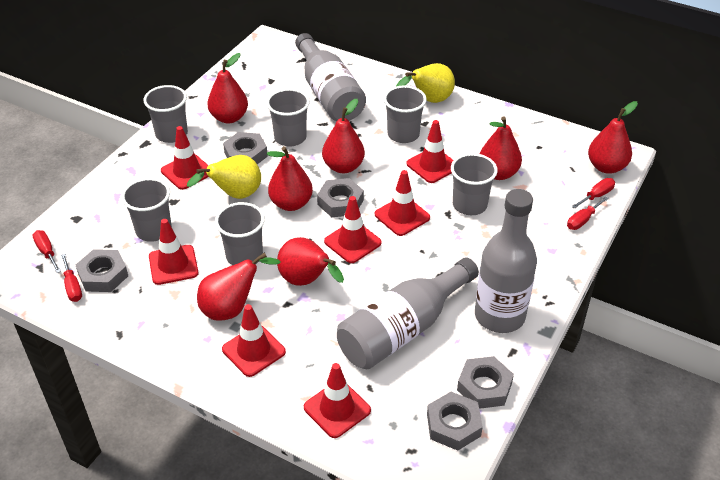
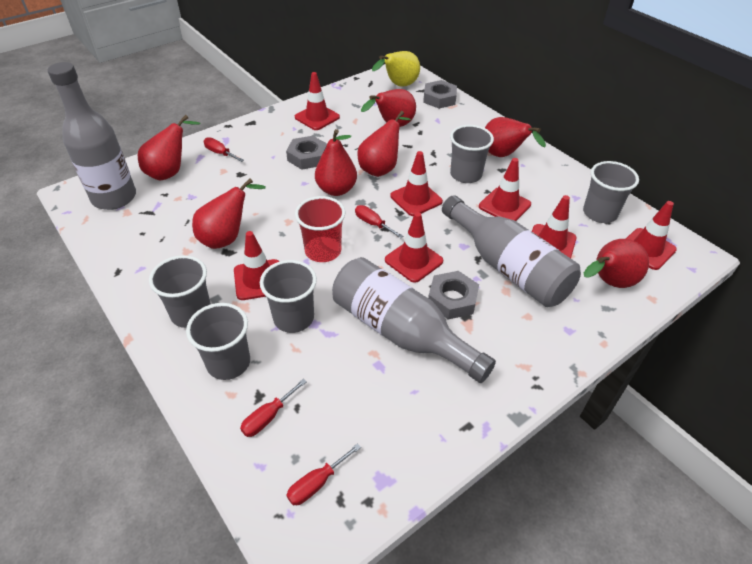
grey cup: 6 -> 5
grey nut: 5 -> 3
red cup: 0 -> 1
yellow pear: 2 -> 1

